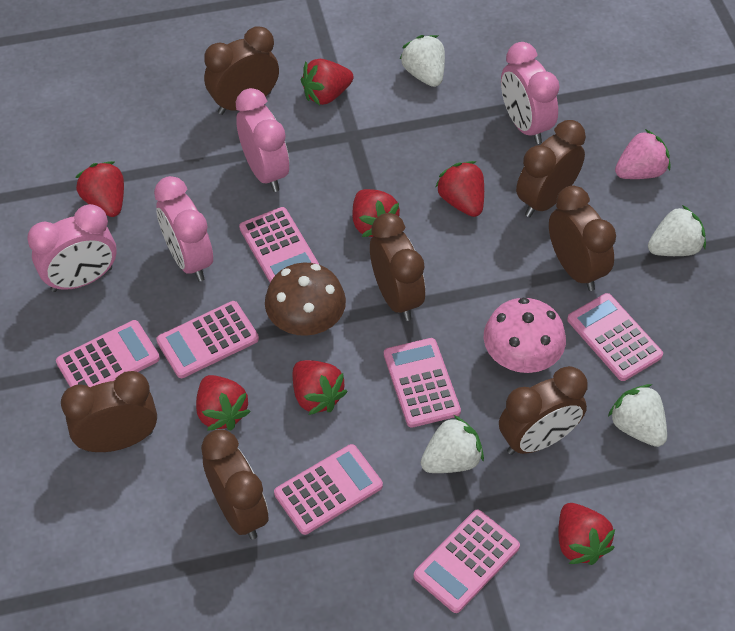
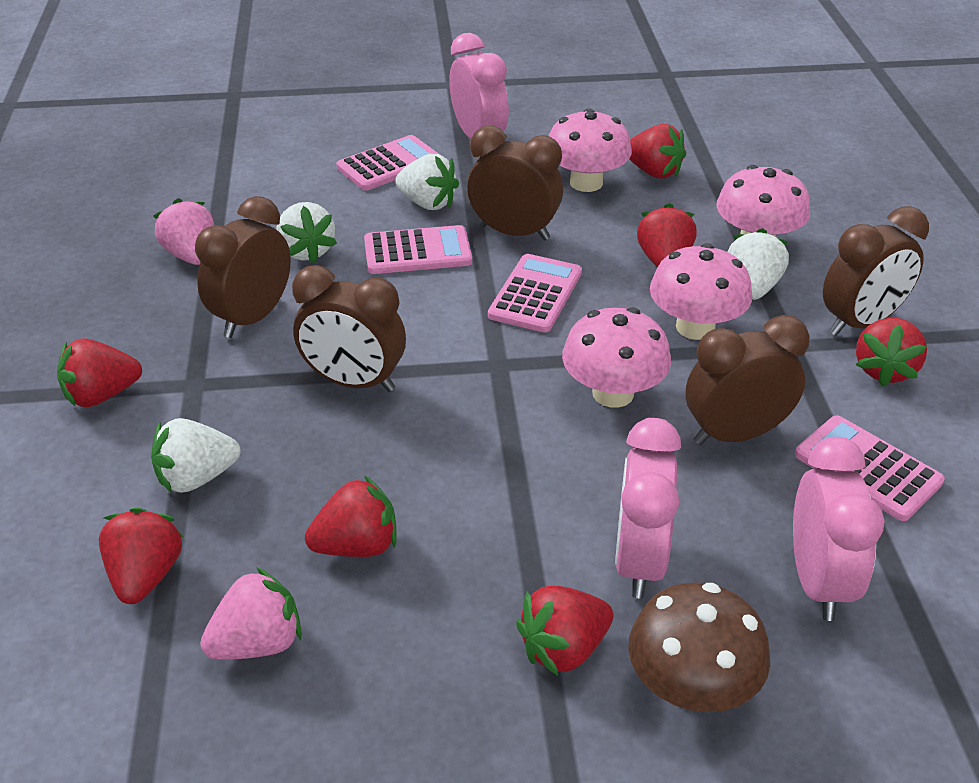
brown clock: 7 -> 5
pink calculator: 7 -> 4
pink clock: 4 -> 3
pink mushroom: 1 -> 4
pink strawberry: 1 -> 2

